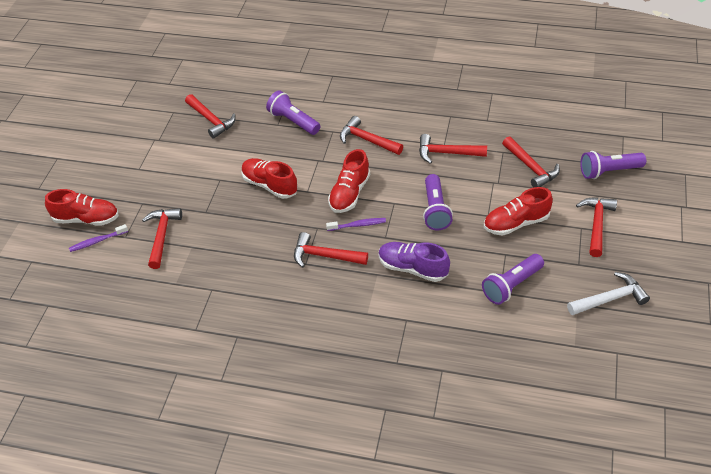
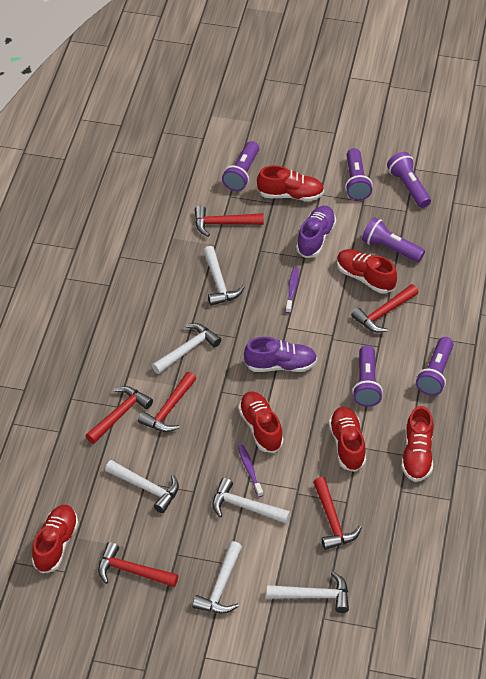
purple flashlight: 4 -> 6
purple shoe: 1 -> 2
red hammer: 7 -> 6
red shoe: 4 -> 6
white hammer: 1 -> 6

